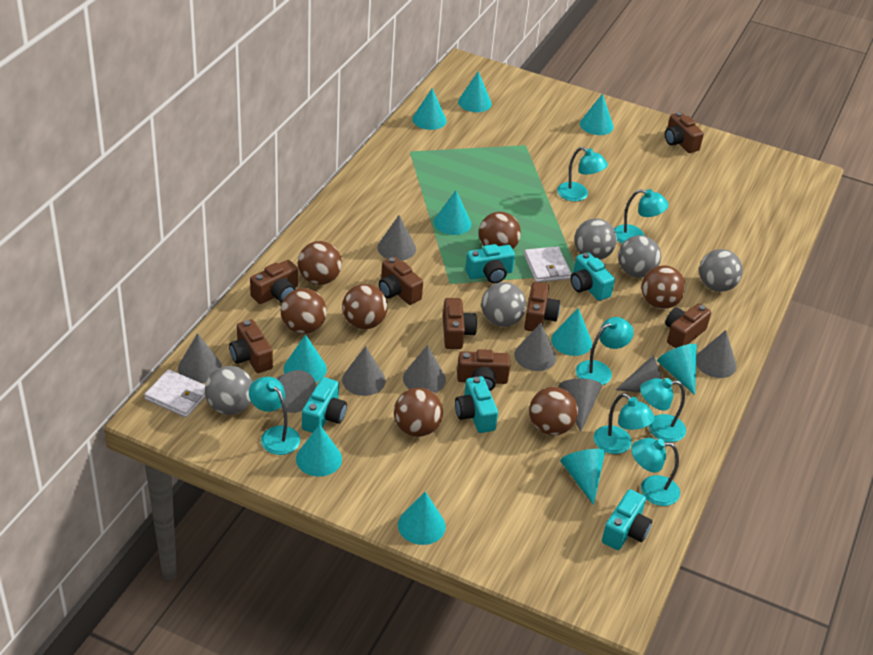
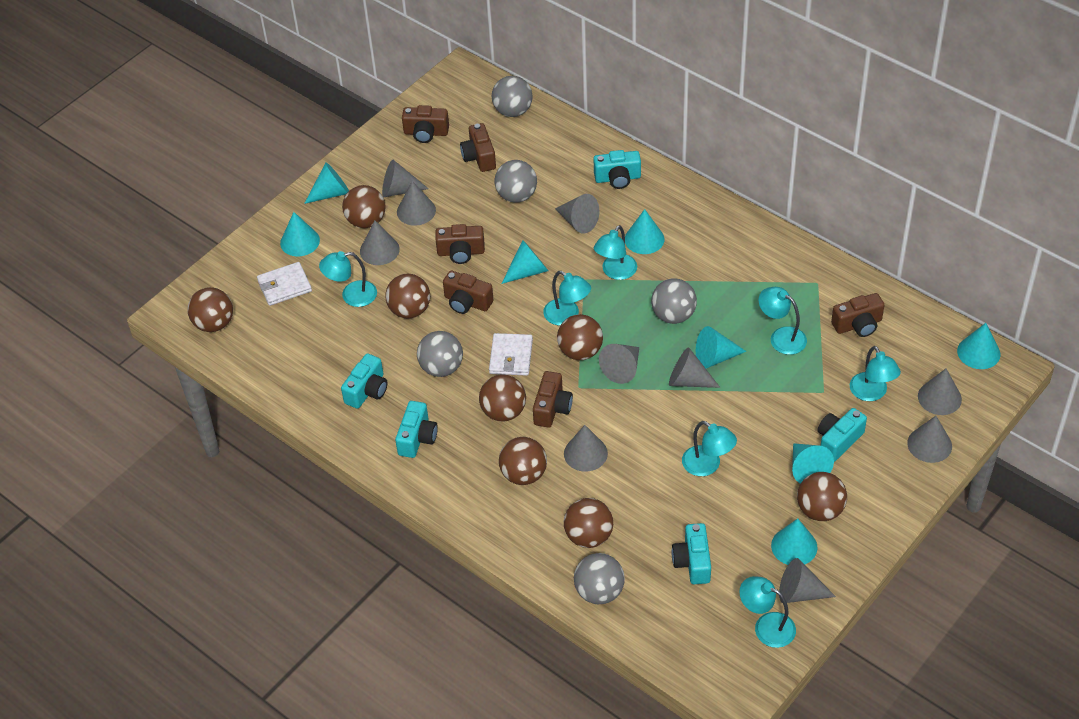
brown ball: 7 -> 8
brown camera: 8 -> 6
grey cone: 9 -> 10
turquoise cone: 10 -> 8

